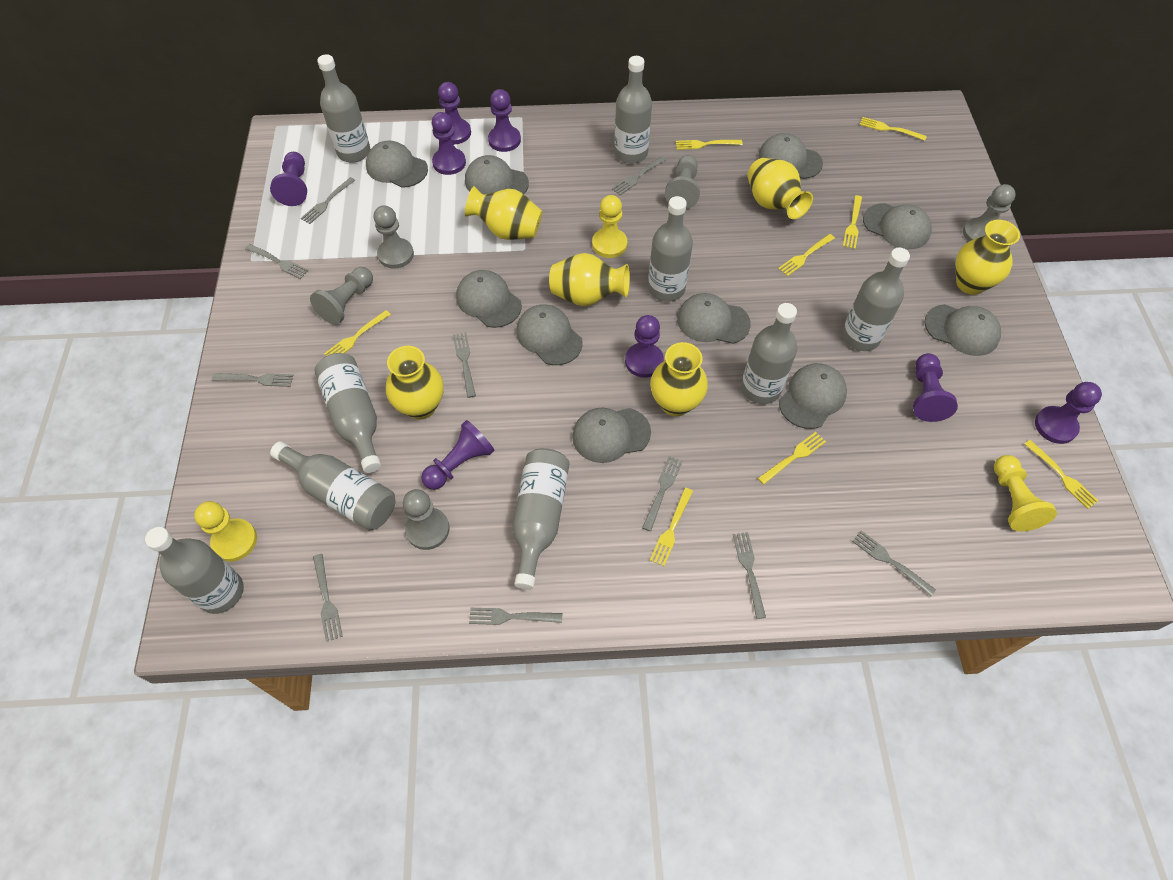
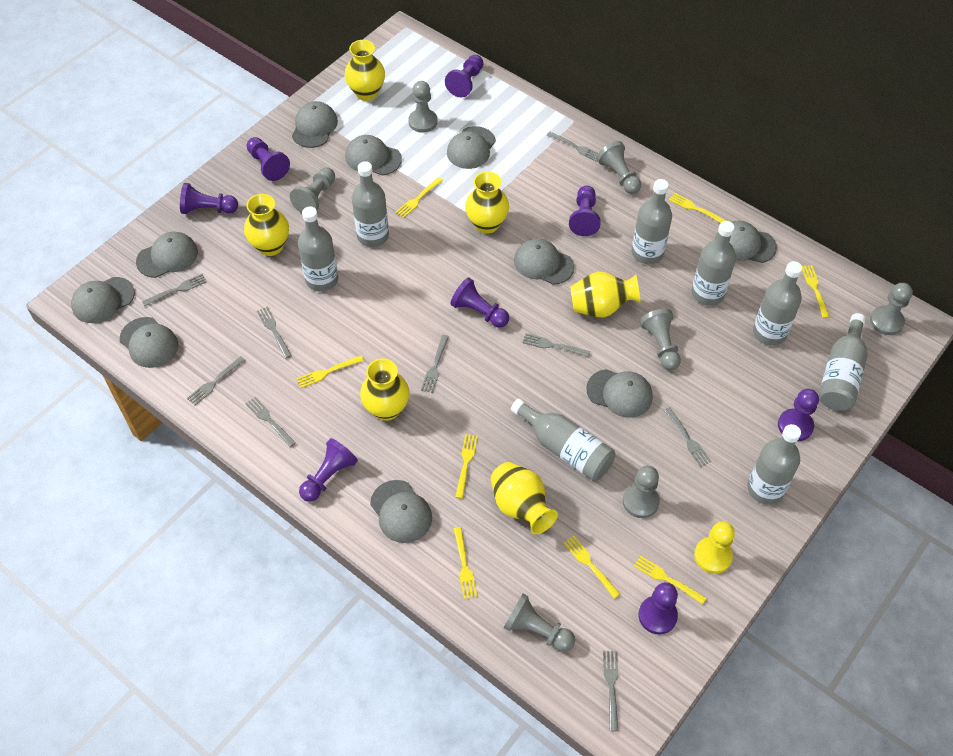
grey bottle: 9 -> 8
grey fork: 10 -> 9
grey pawn: 5 -> 7
yellow pawn: 3 -> 1

